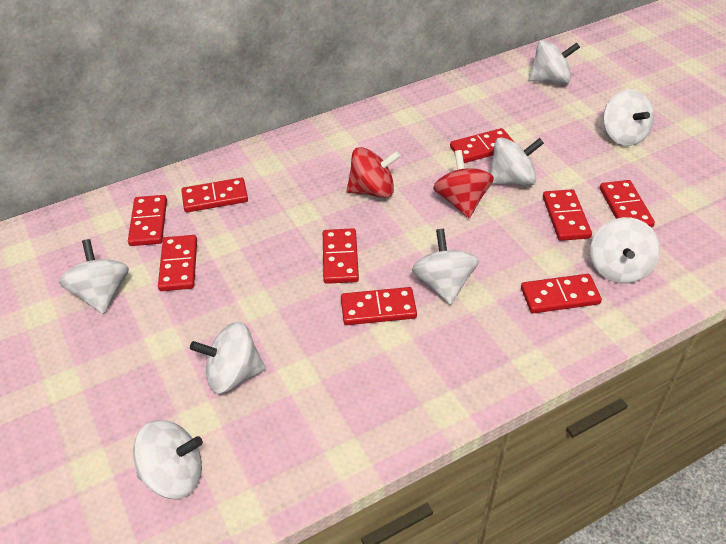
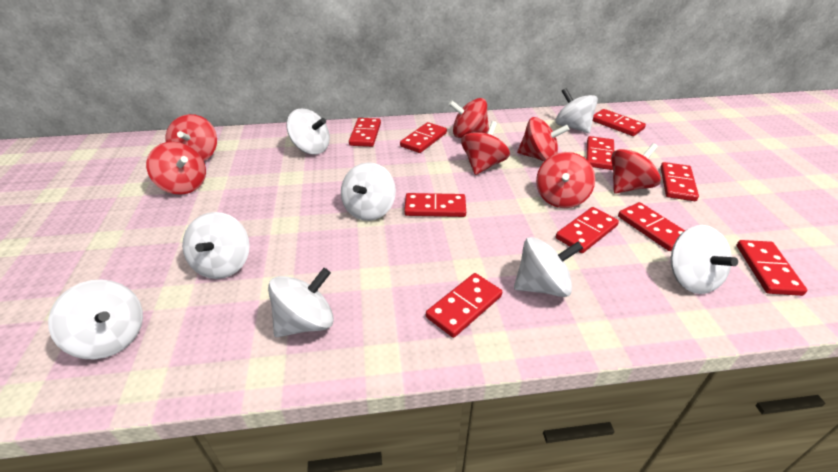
red domino: 9 -> 10
red spinning top: 2 -> 7

